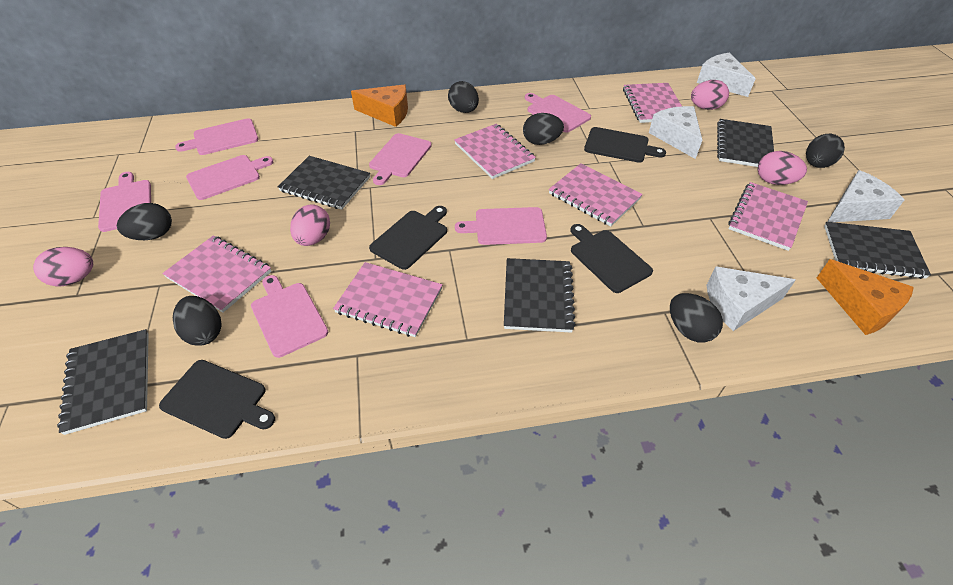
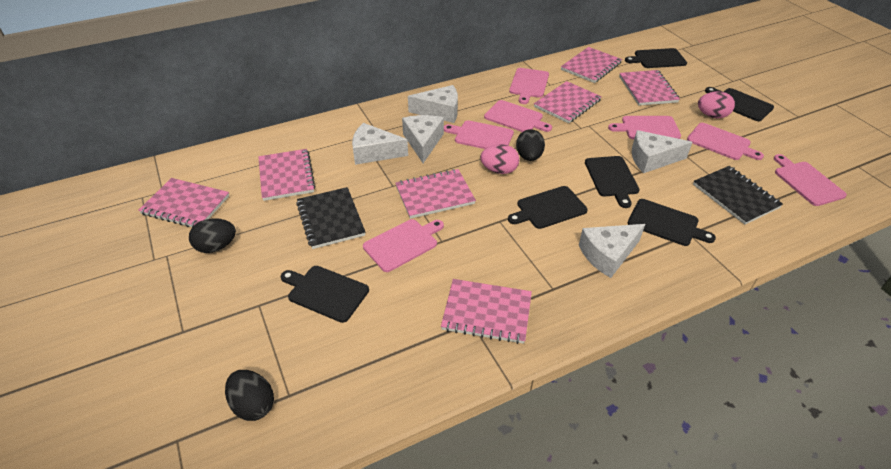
black cutting board: 4 -> 6
black egg: 6 -> 3
black notebook: 5 -> 2
orange cheese: 2 -> 0
pink egg: 4 -> 2
pink notebook: 6 -> 7
white cheese: 4 -> 5

